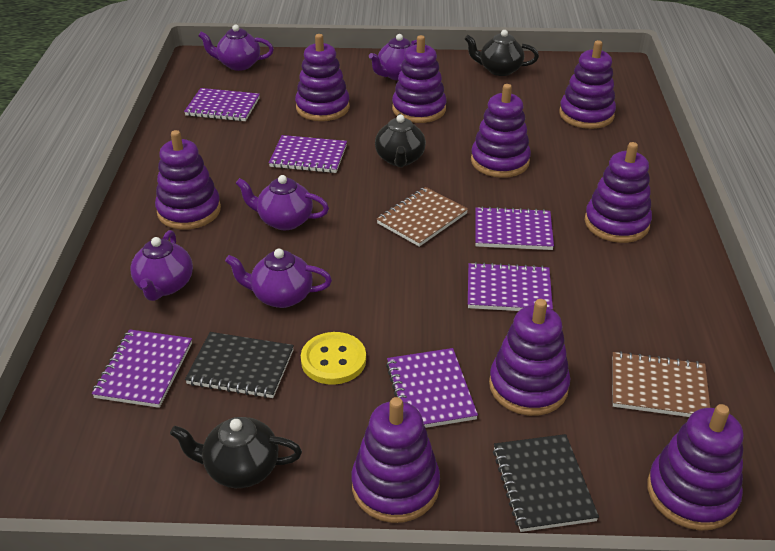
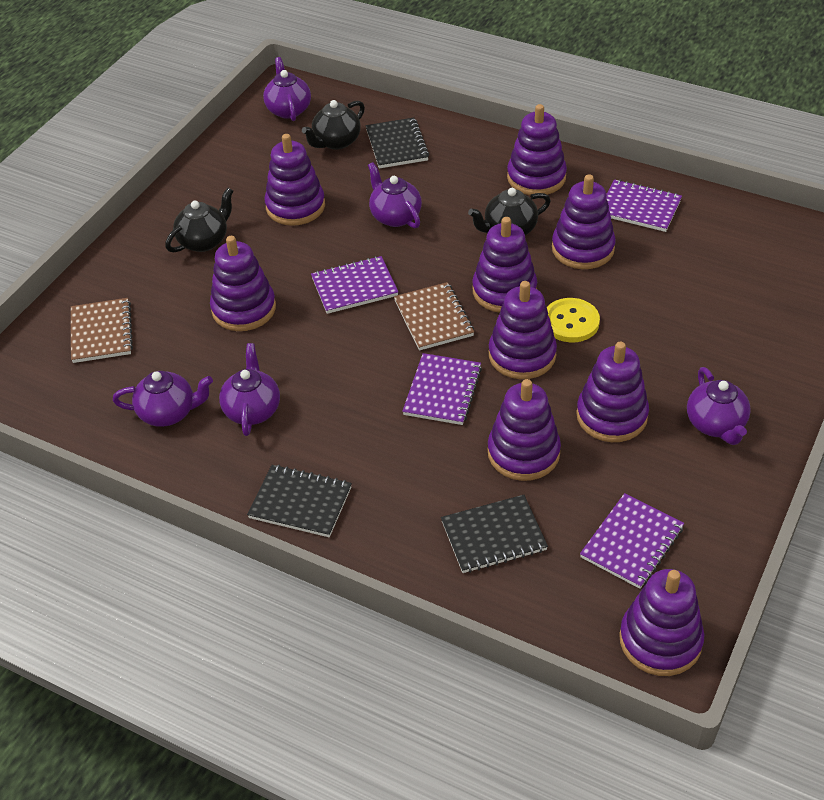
black notebook: 2 -> 3
purple notebook: 6 -> 4

